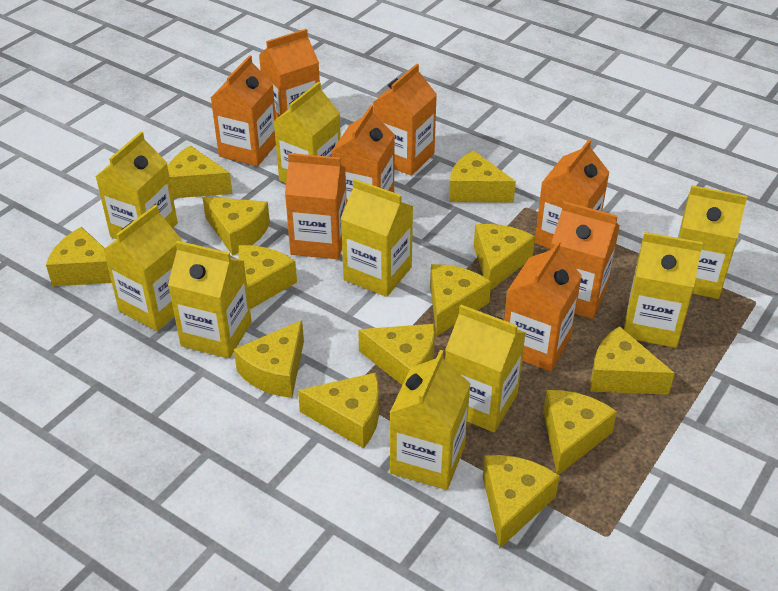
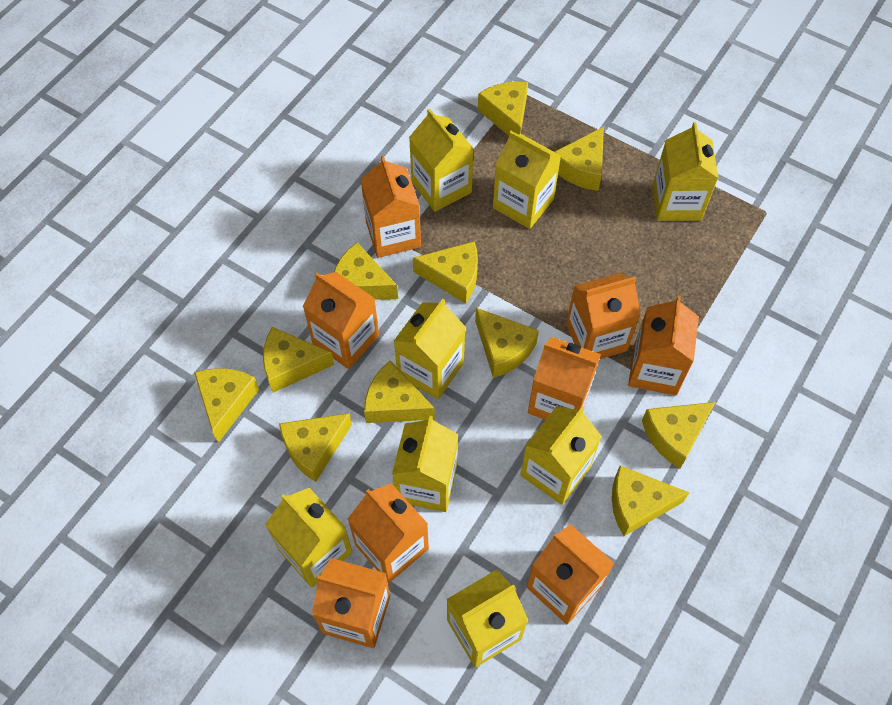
yellow carton: 9 -> 8
yellow cheese: 13 -> 11

